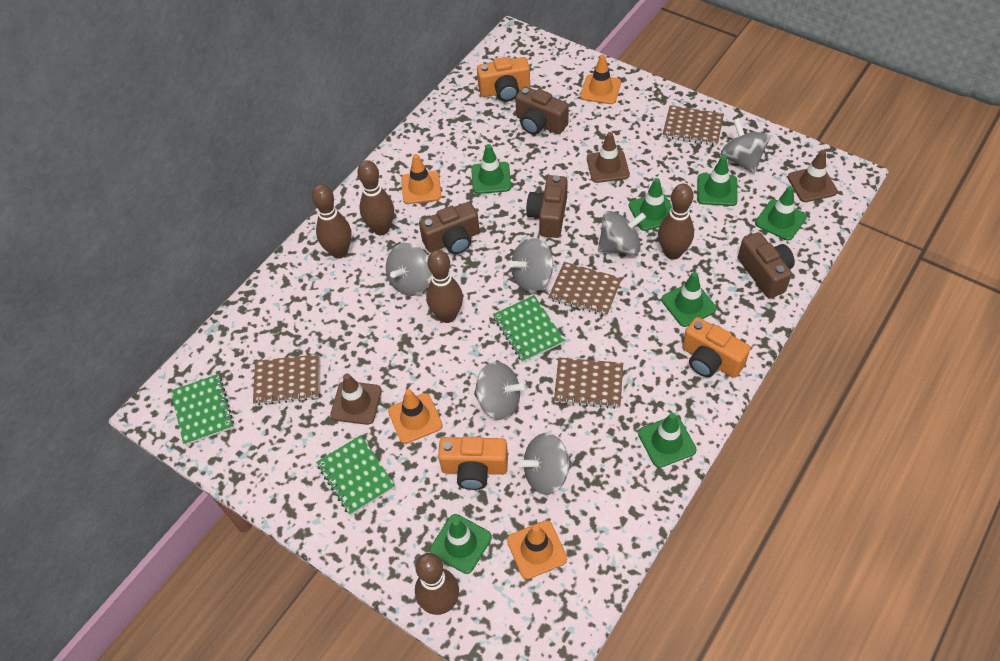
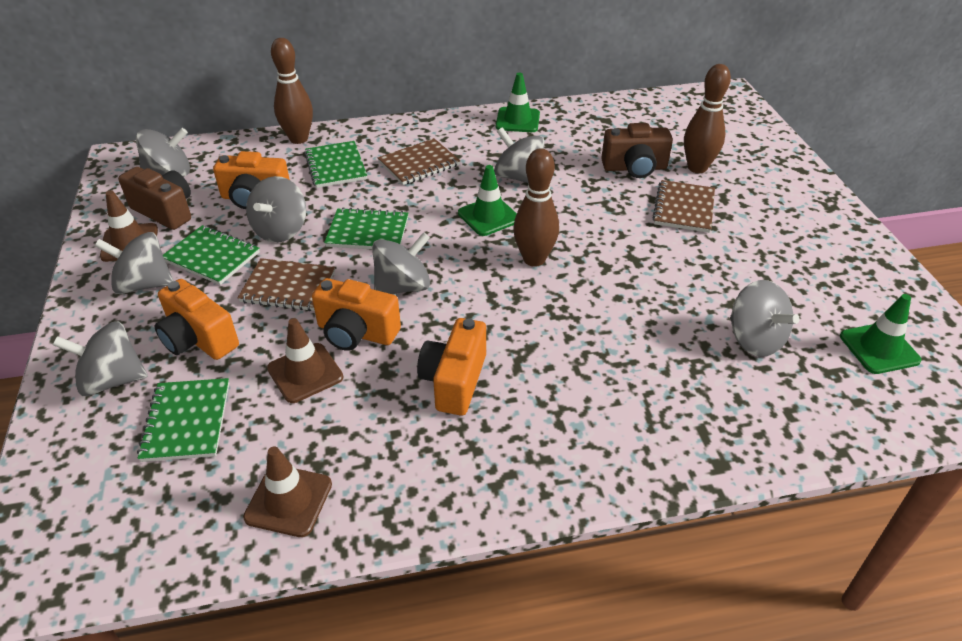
brown bowling pin: 5 -> 3
brown camera: 4 -> 2
brown notebook: 4 -> 3
green notebook: 3 -> 4
green traffic cone: 7 -> 3
grey spinning top: 6 -> 7
orange camera: 3 -> 4
orange traffic cone: 4 -> 0

